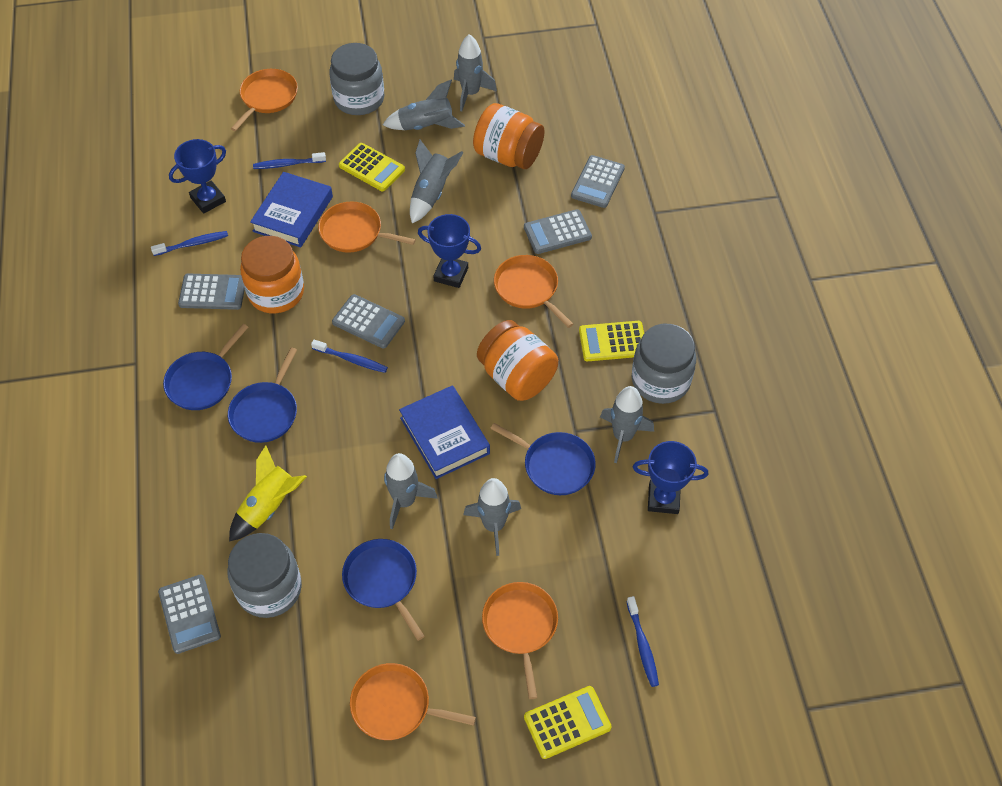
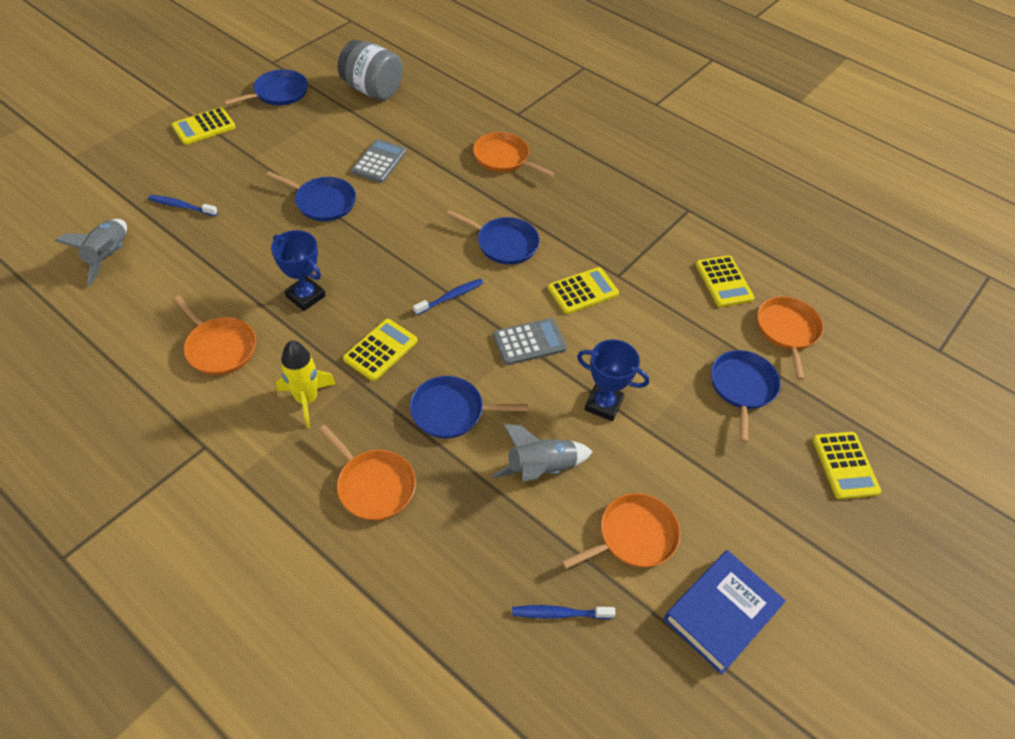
blue book: 2 -> 1
blue pan: 4 -> 5
blue toothbrush: 4 -> 3
blue trophy: 3 -> 2
grey calculator: 5 -> 2
grey jar: 3 -> 1
grey rocket: 6 -> 2
orange jar: 3 -> 0
yellow calculator: 3 -> 5

